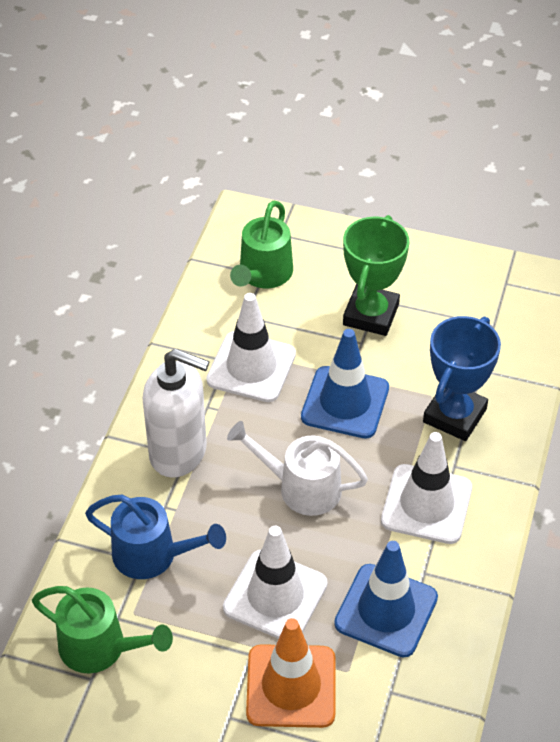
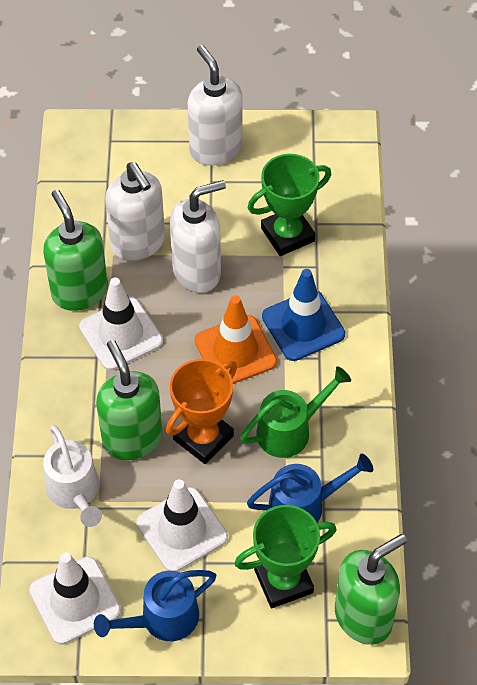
blue traffic cone: 2 -> 1
blue trophy: 1 -> 0
blue watering can: 1 -> 2
green soap dispenser: 0 -> 3
green trophy: 1 -> 2
green watering can: 2 -> 1
orange trophy: 0 -> 1
white soap dispenser: 1 -> 3

